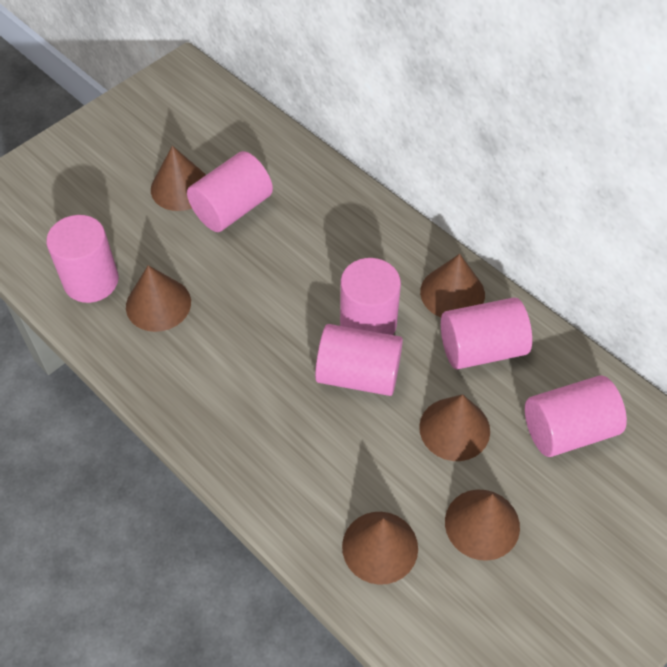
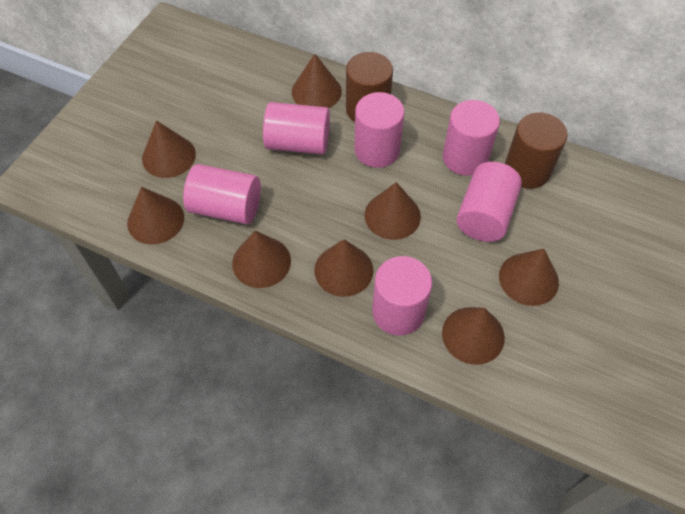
brown cone: 6 -> 8
brown cylinder: 0 -> 2

